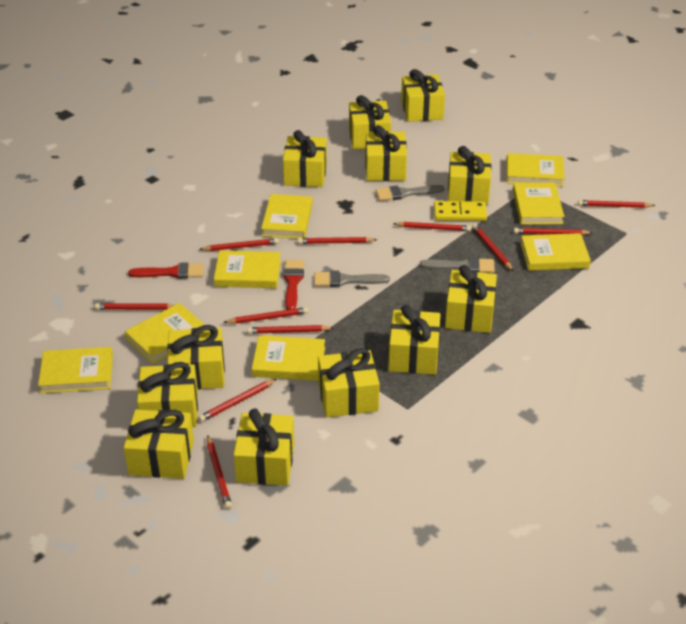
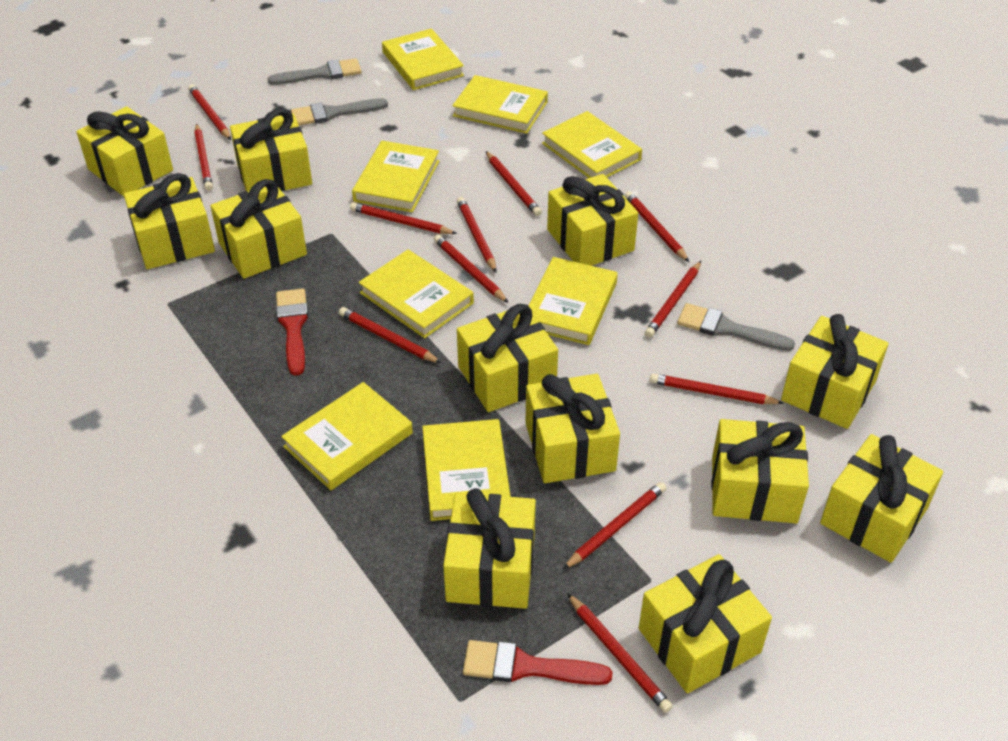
red pencil: 11 -> 12
yellow domino: 1 -> 0

